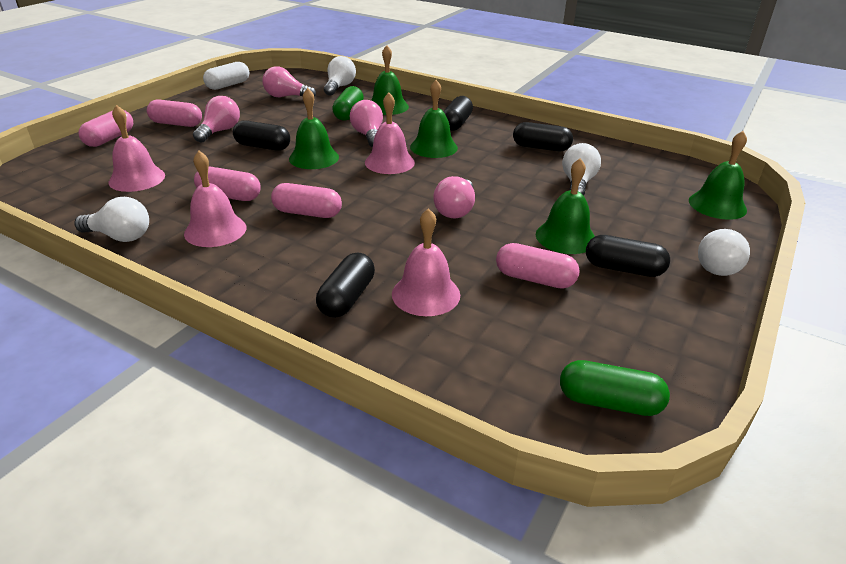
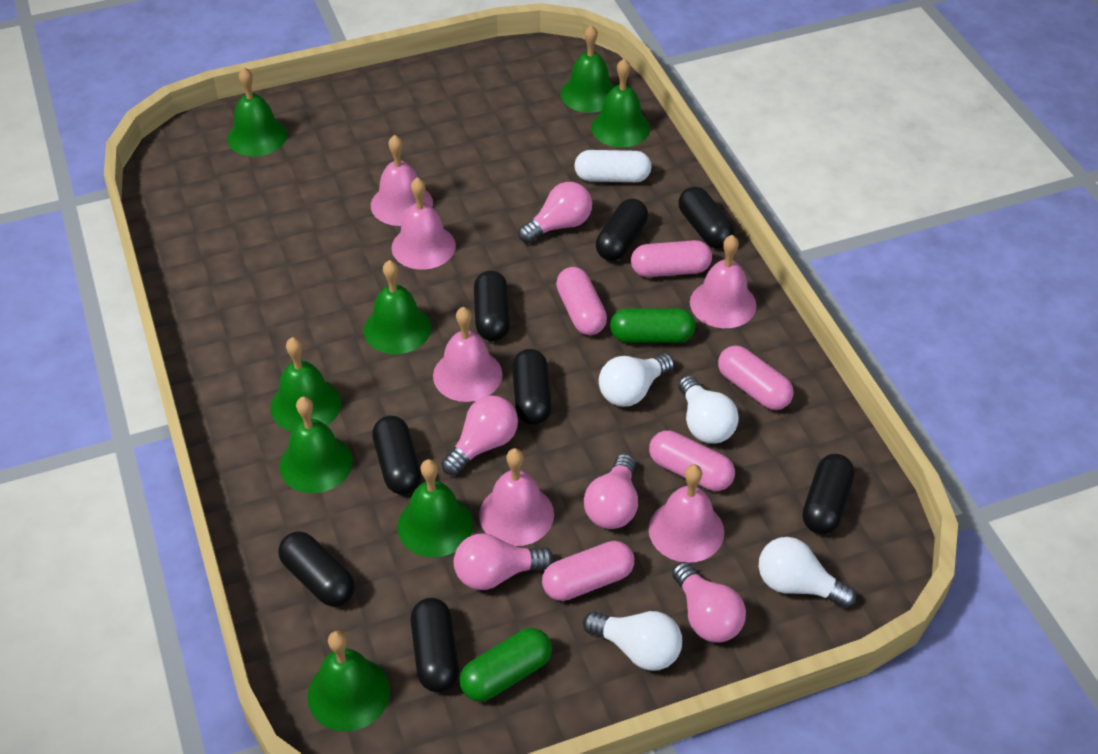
black capsule: 5 -> 8
green bell: 5 -> 8
pink bell: 4 -> 6
pink light bulb: 4 -> 5

